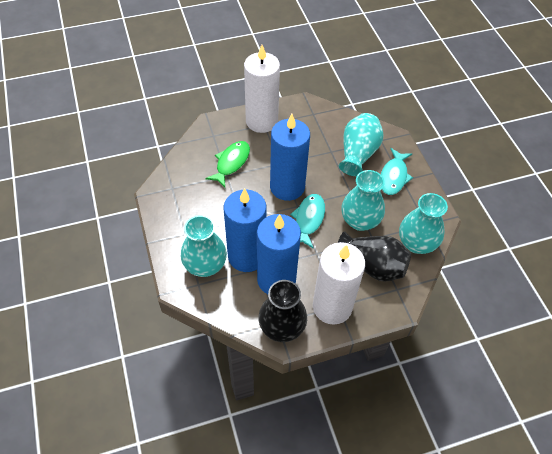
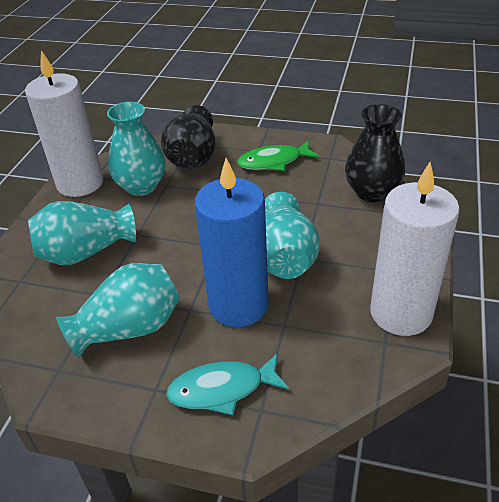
blue candle: 3 -> 1
turquoise fish: 2 -> 1

